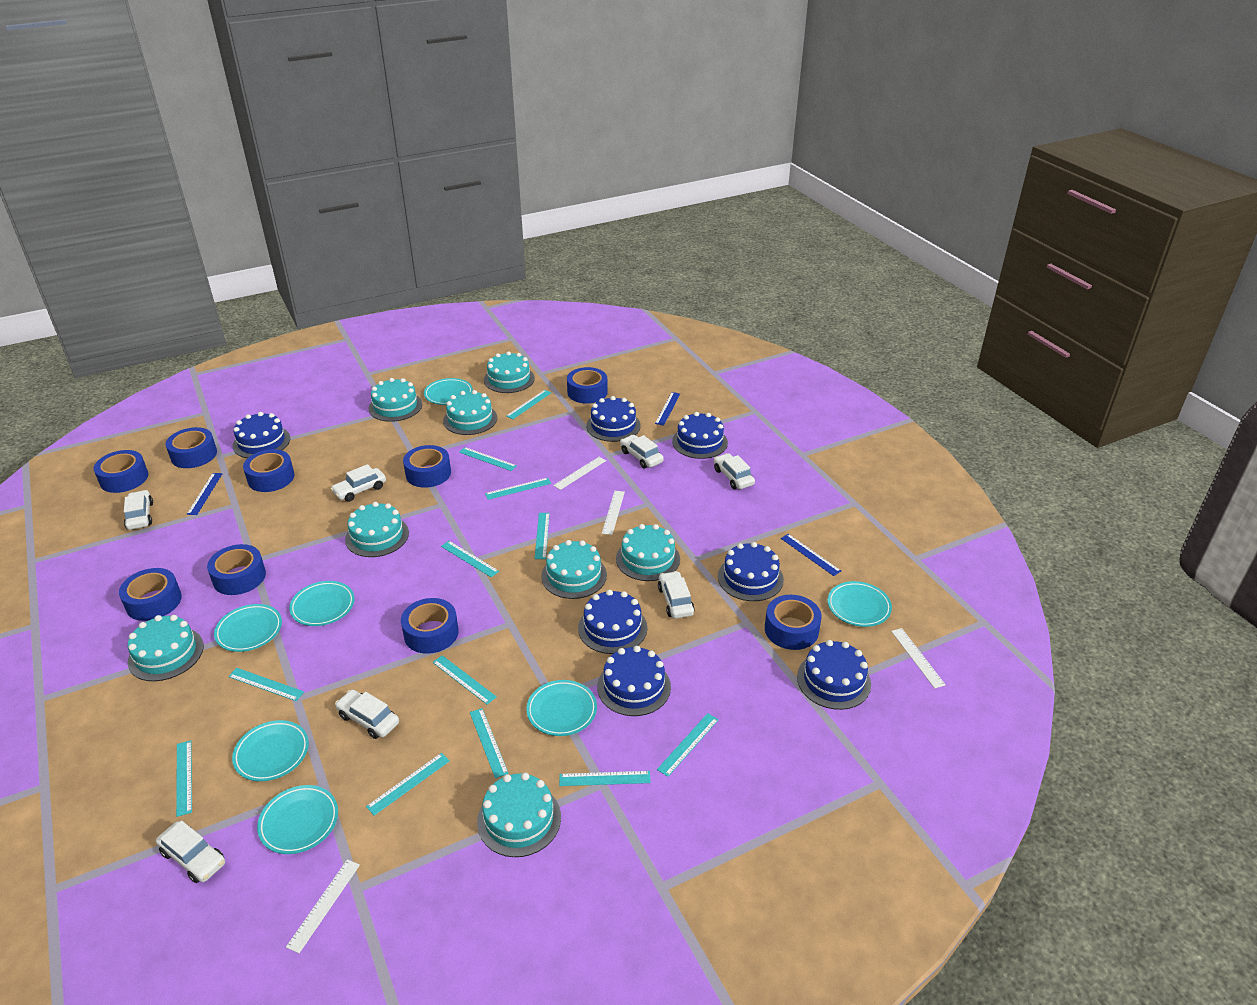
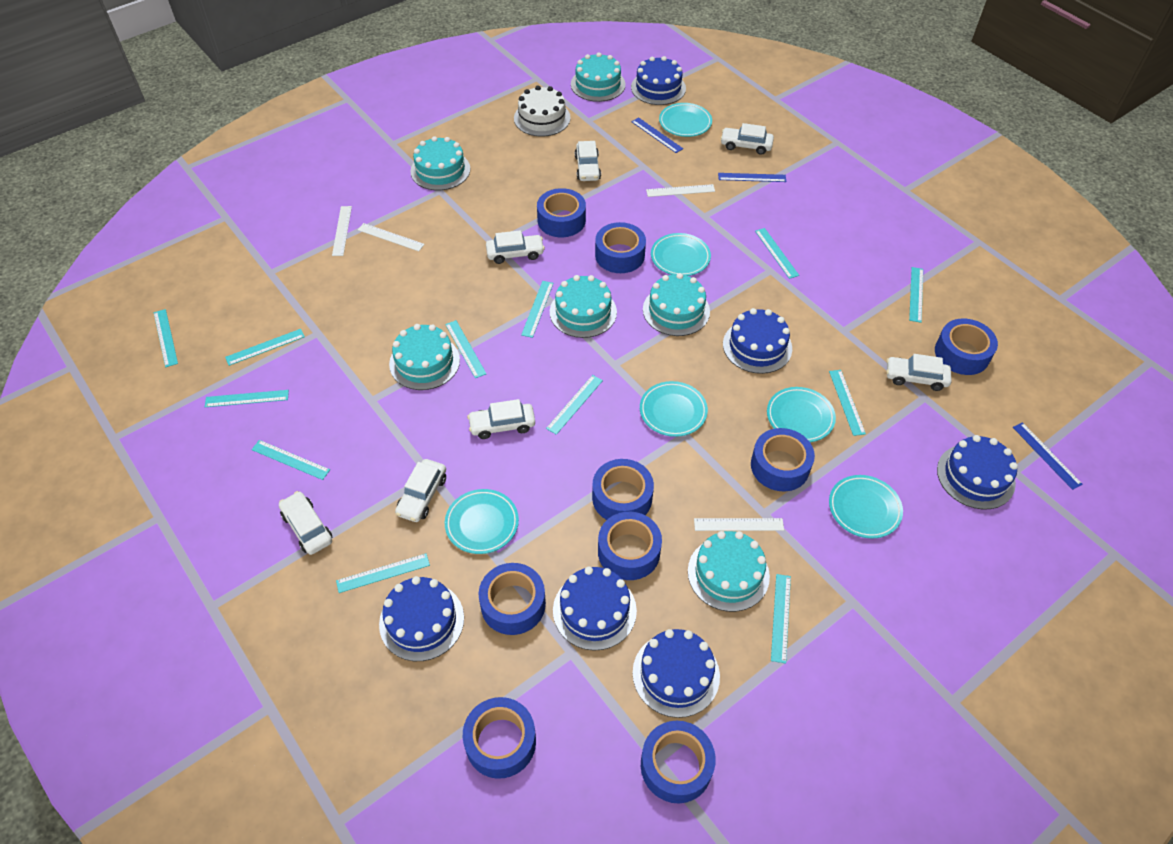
blue cake: 7 -> 6
turquoise cake: 8 -> 6
turquoise plate: 7 -> 6
white cake: 0 -> 1

